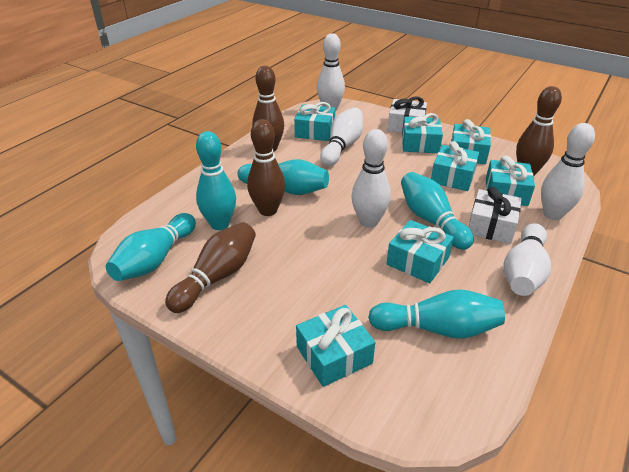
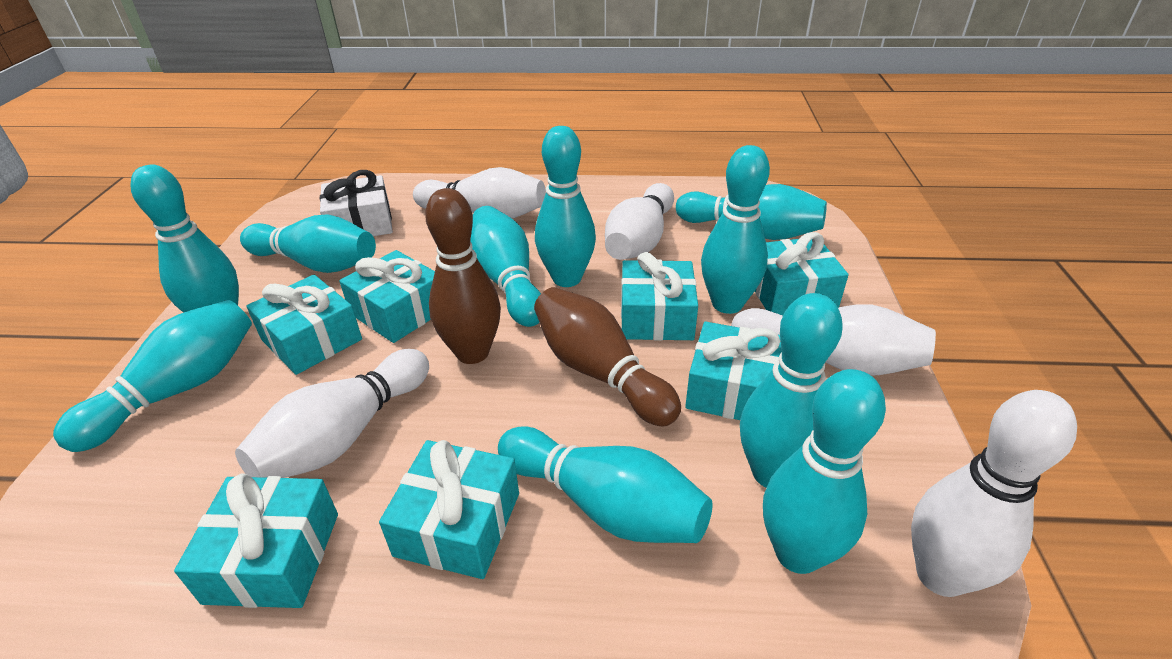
brown bowling pin: 4 -> 2
turquoise bowling pin: 5 -> 10
white gift: 2 -> 1

